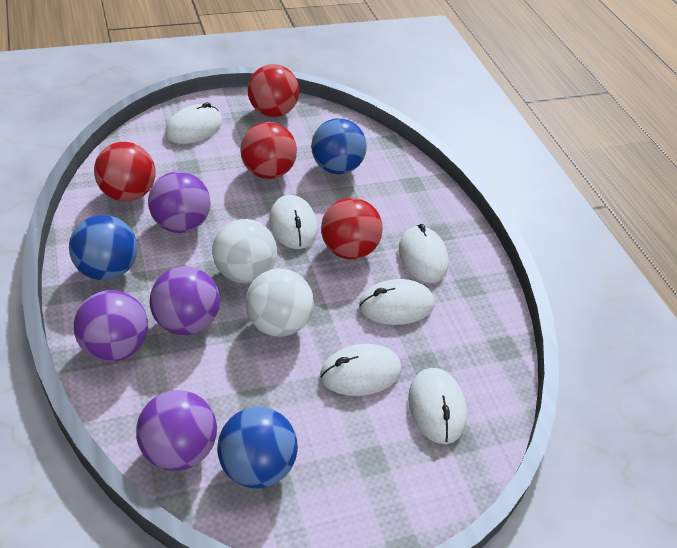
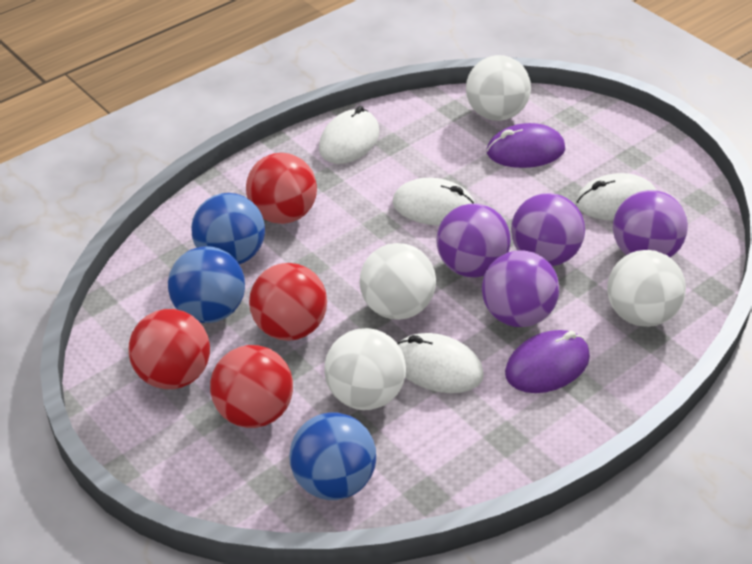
purple mouse: 0 -> 2
white ball: 2 -> 4
white mouse: 6 -> 4

